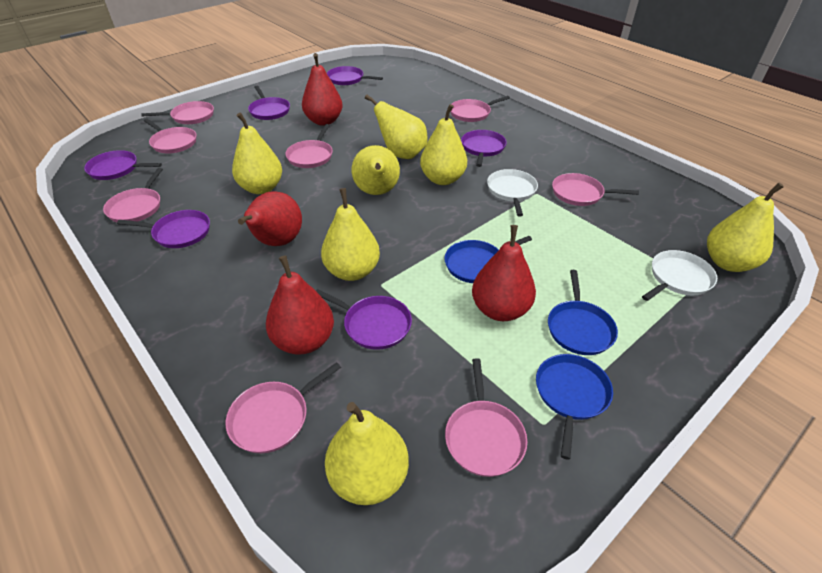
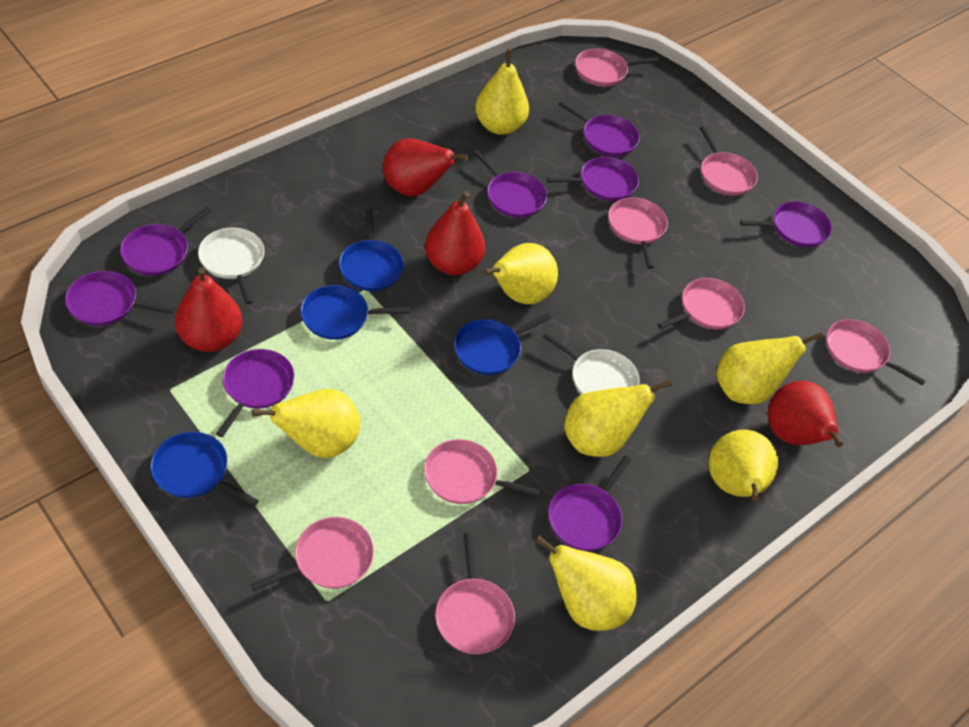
blue pan: 3 -> 4
purple pan: 6 -> 8

